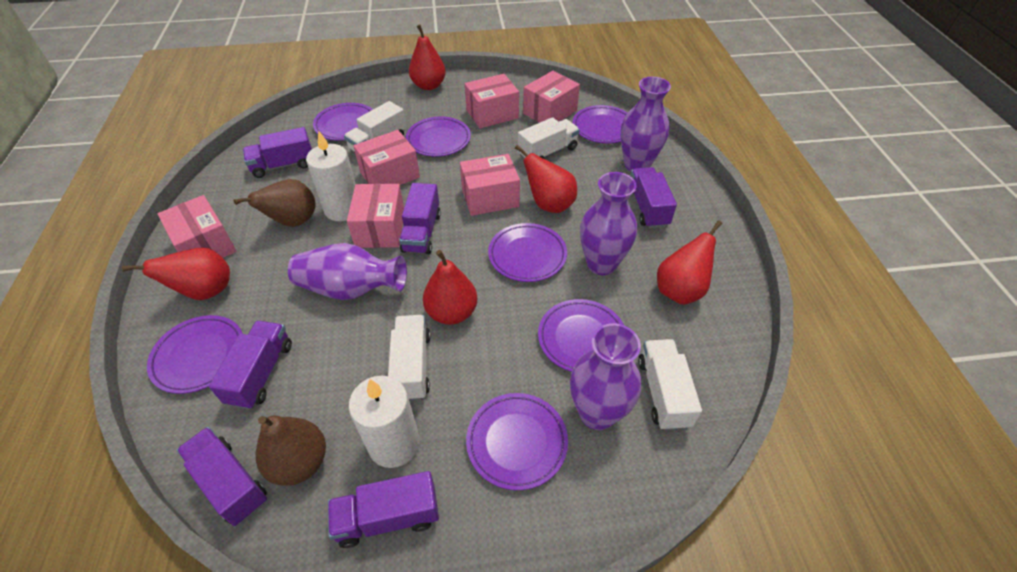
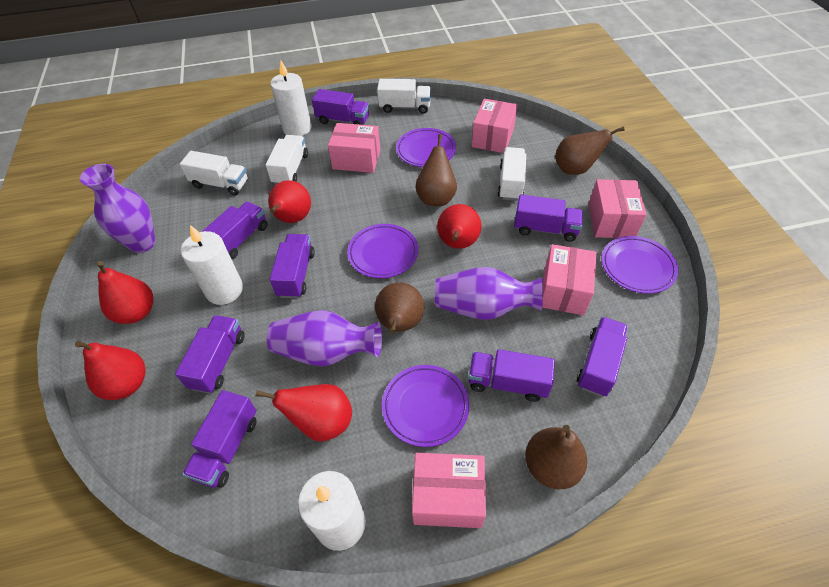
brown pear: 2 -> 4
pink box: 6 -> 5
purple plate: 7 -> 4
purple truck: 6 -> 8
purple vase: 4 -> 3
white candle: 2 -> 3

